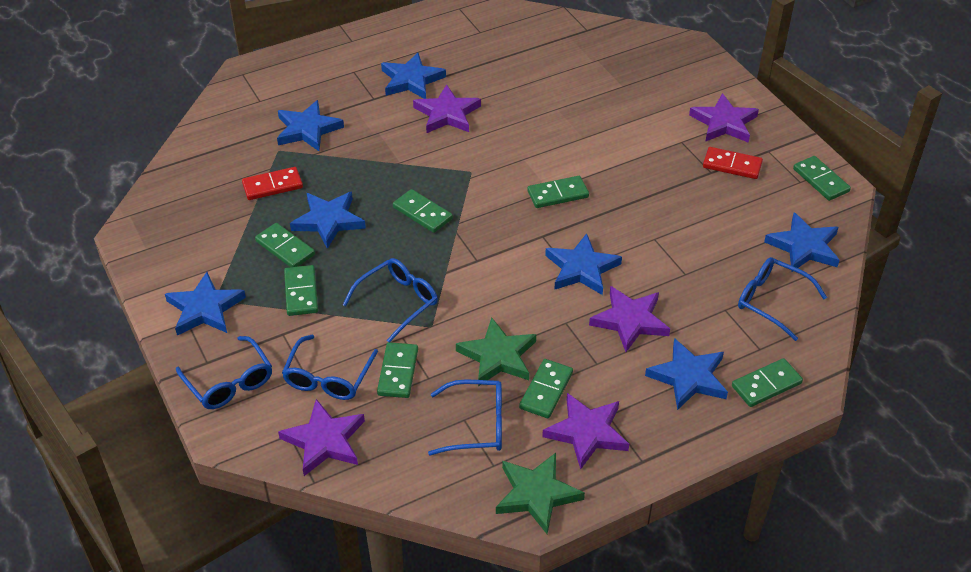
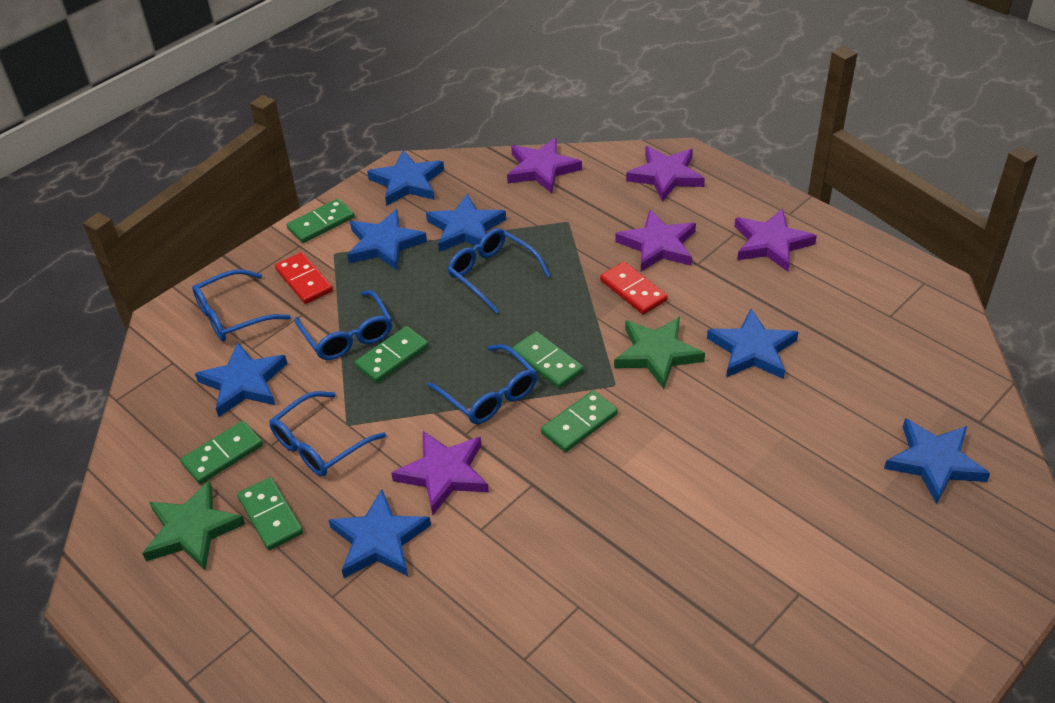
green domino: 8 -> 6

